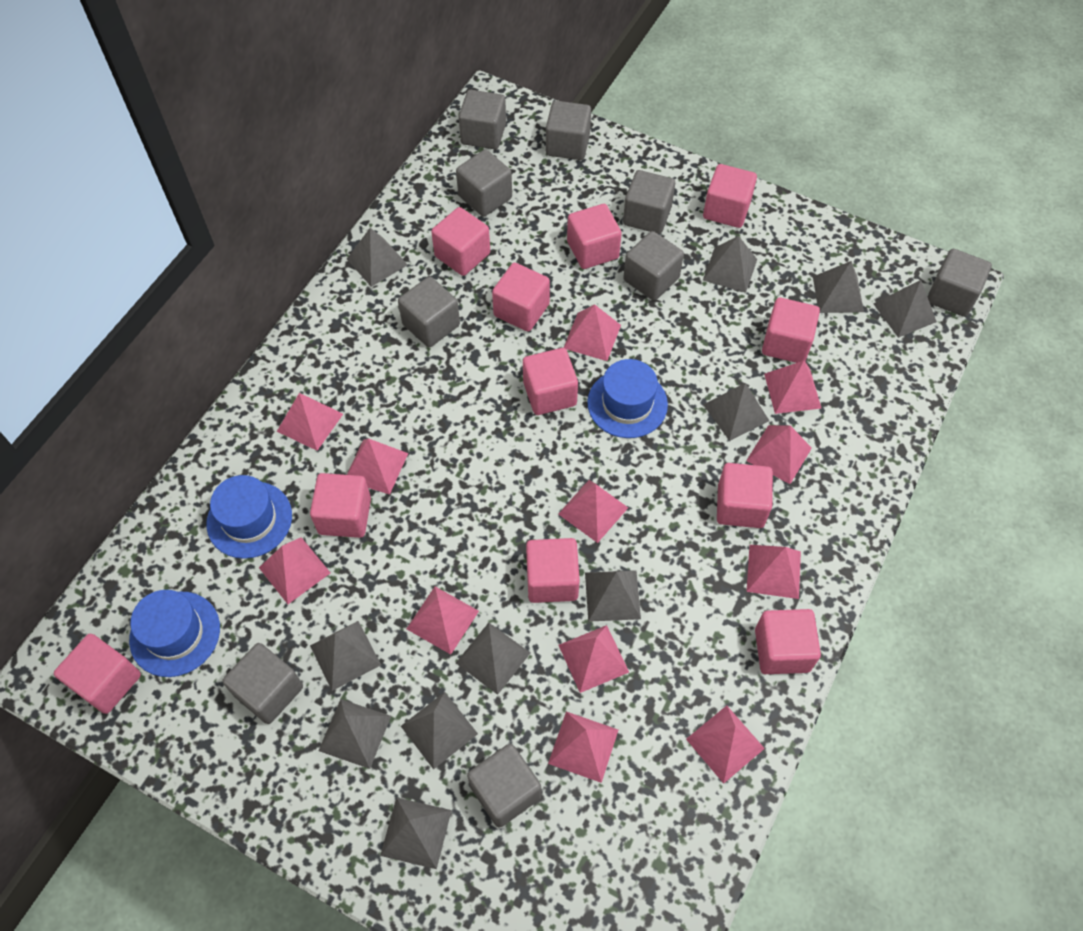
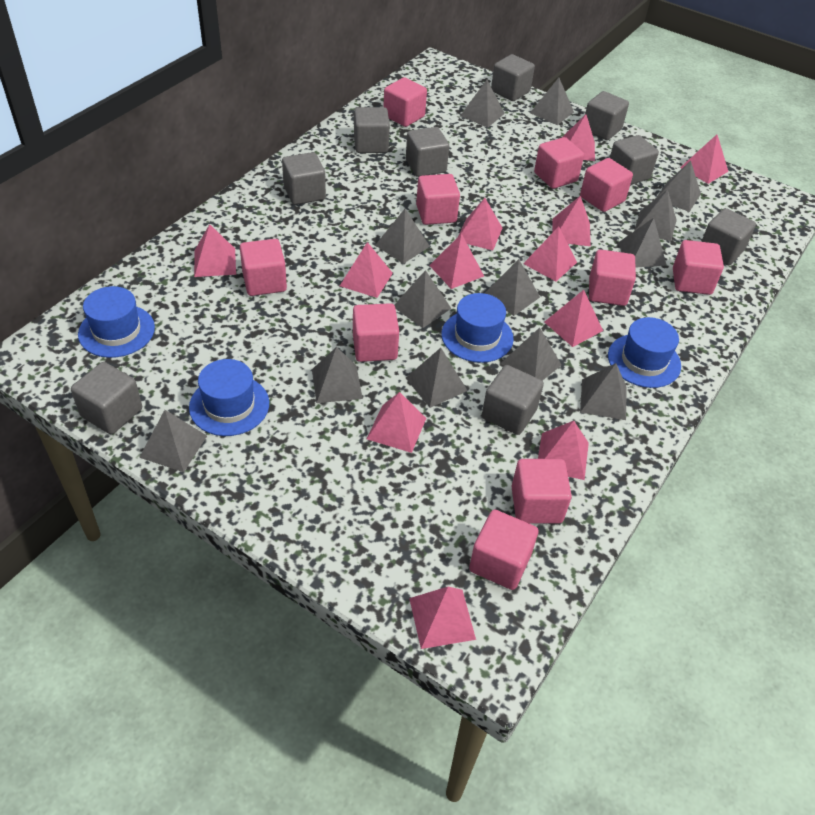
blue hat: 3 -> 4
grey pyramid: 11 -> 13
pink cube: 11 -> 10

